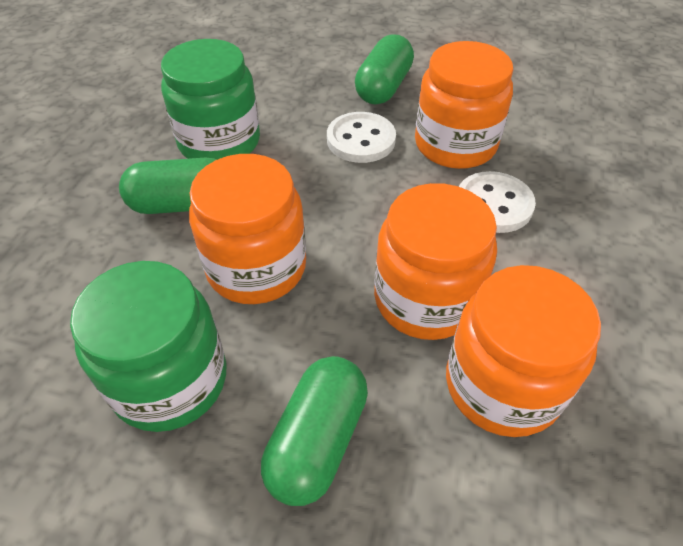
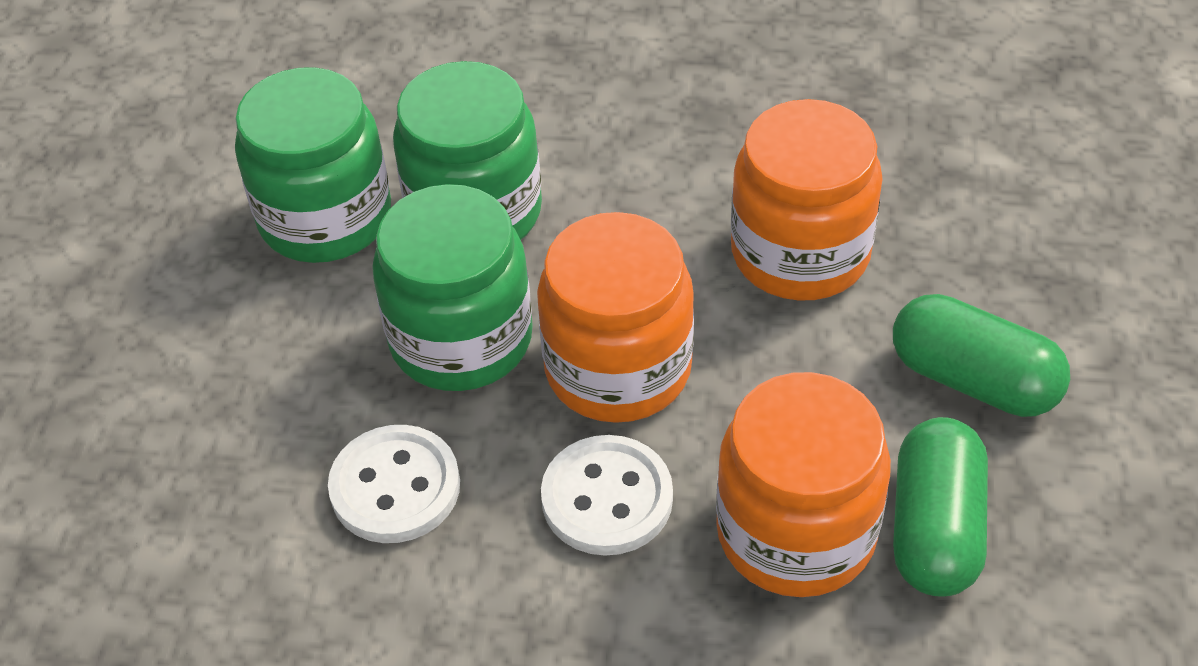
green capsule: 3 -> 2
green jar: 2 -> 3
orange jar: 4 -> 3

